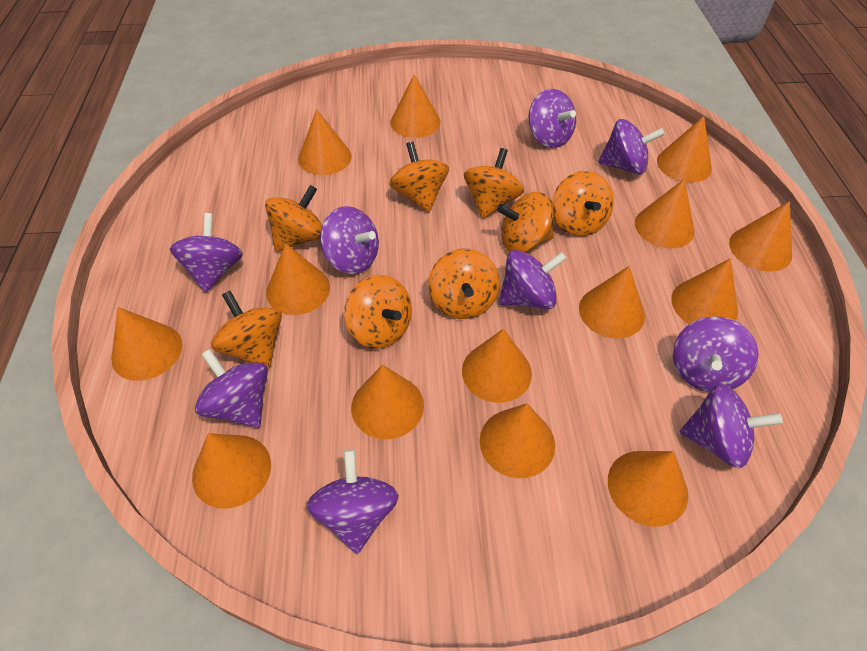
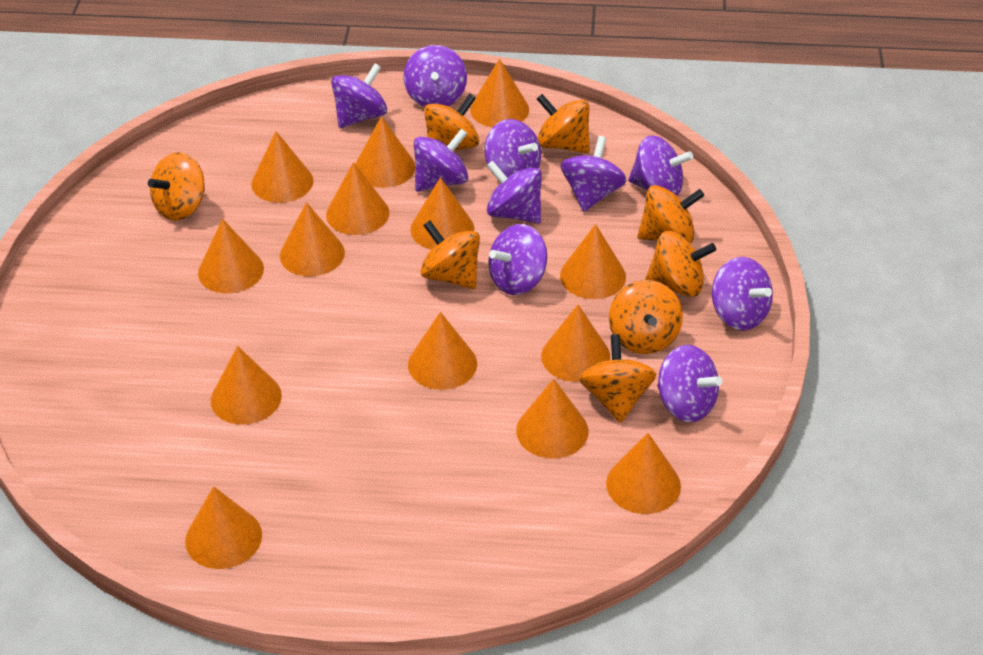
purple spinning top: 9 -> 10

